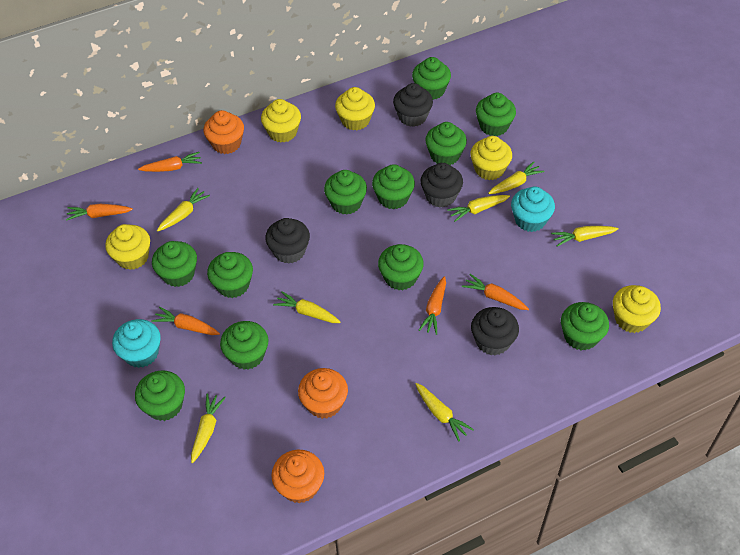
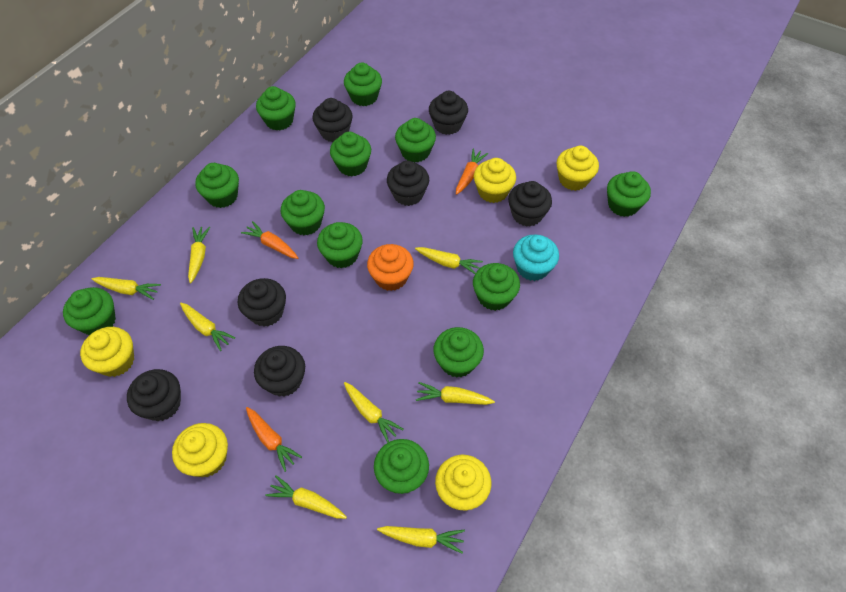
black cupcake: 4 -> 7
green cupcake: 11 -> 12
orange carrot: 5 -> 3
orange cupcake: 3 -> 1
turquoise cupcake: 2 -> 1
yellow carrot: 7 -> 8

